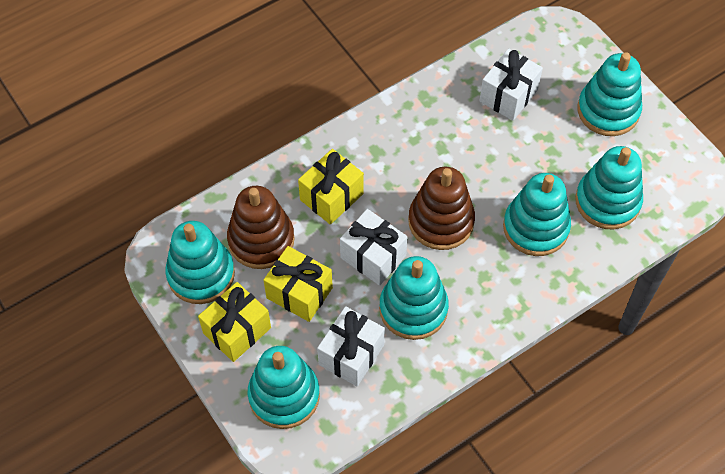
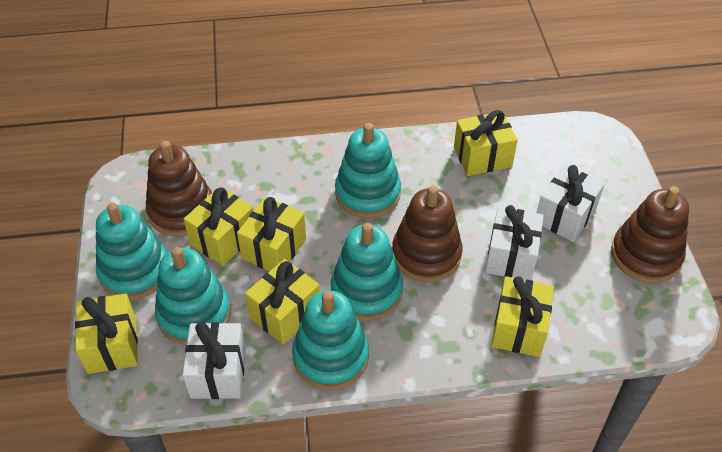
brown stacking toy: 2 -> 3
turquoise stacking toy: 6 -> 5
yellow gift: 3 -> 6

